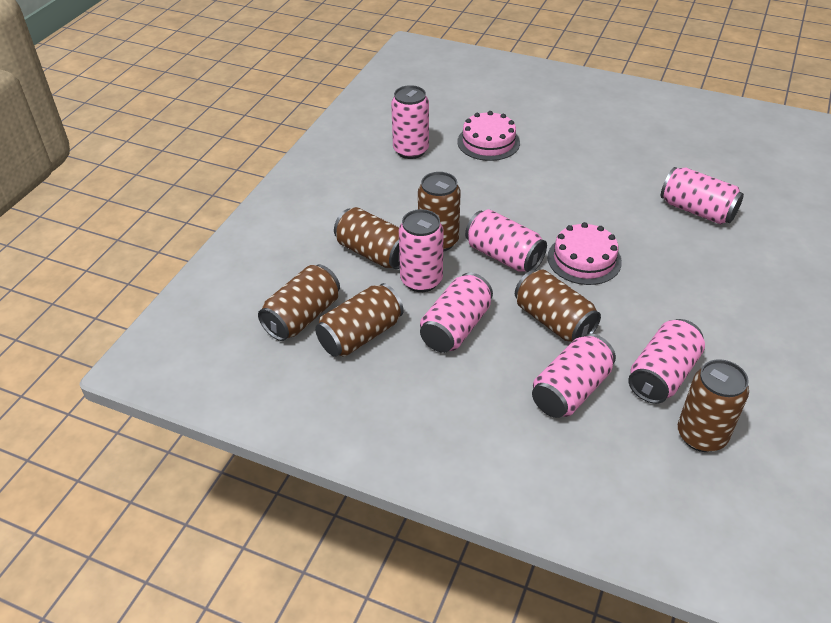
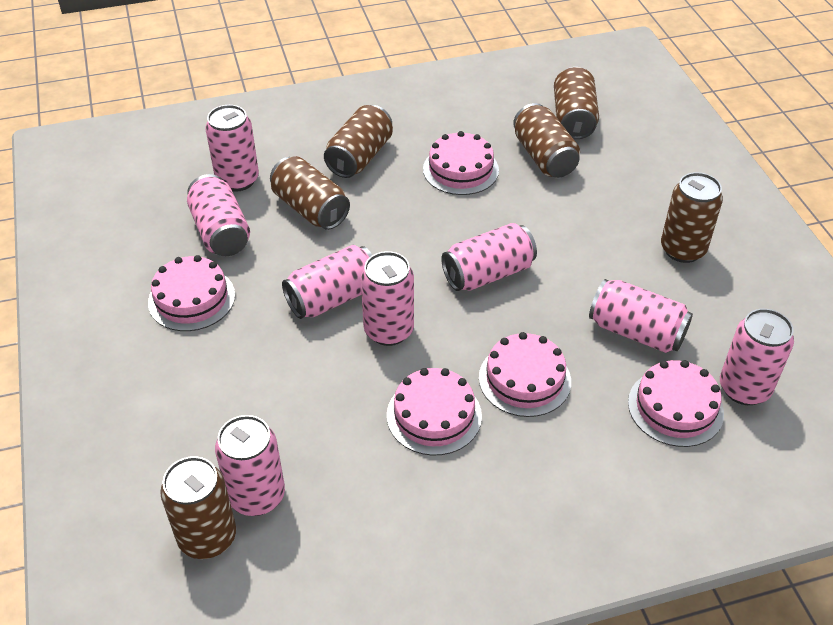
pink cake: 2 -> 5
pink can: 7 -> 8

